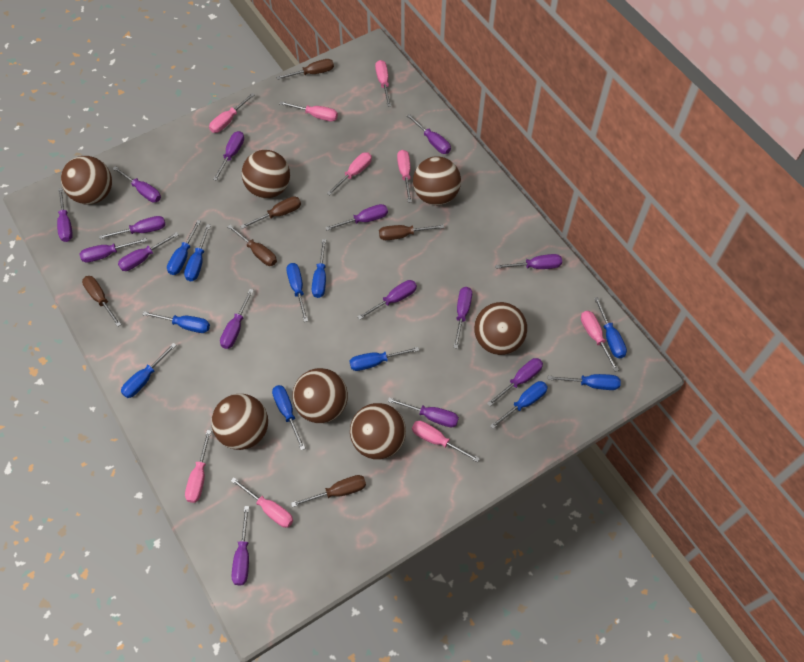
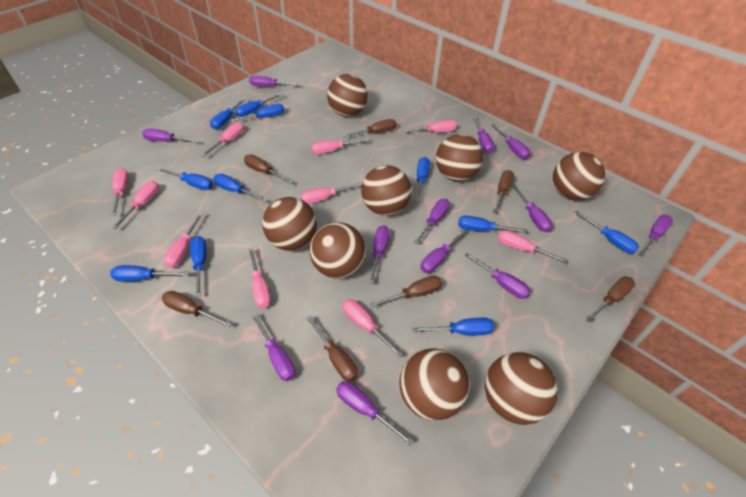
brown ball: 7 -> 8
brown screwdriver: 6 -> 7
pink screwdriver: 9 -> 10
purple screwdriver: 15 -> 12

